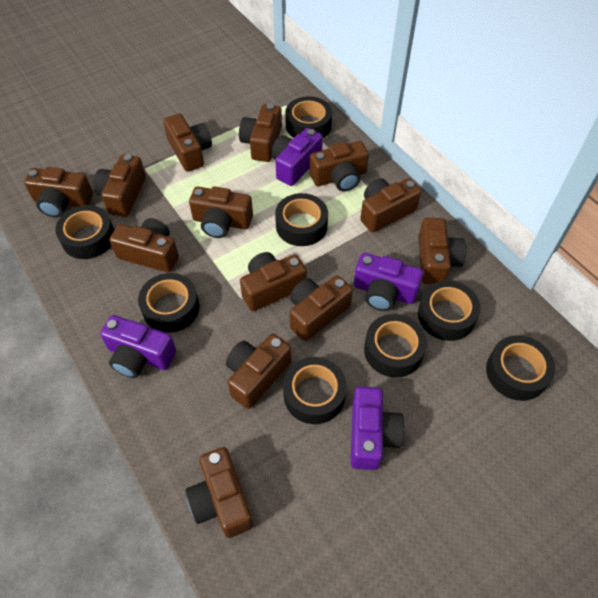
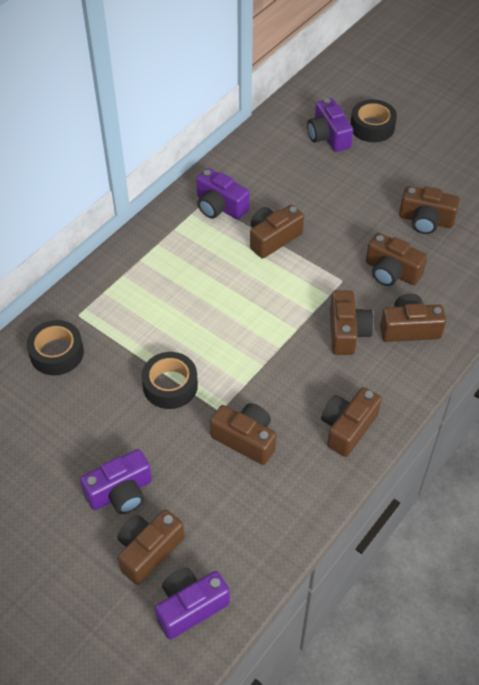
black tape: 8 -> 3
brown camera: 13 -> 8

